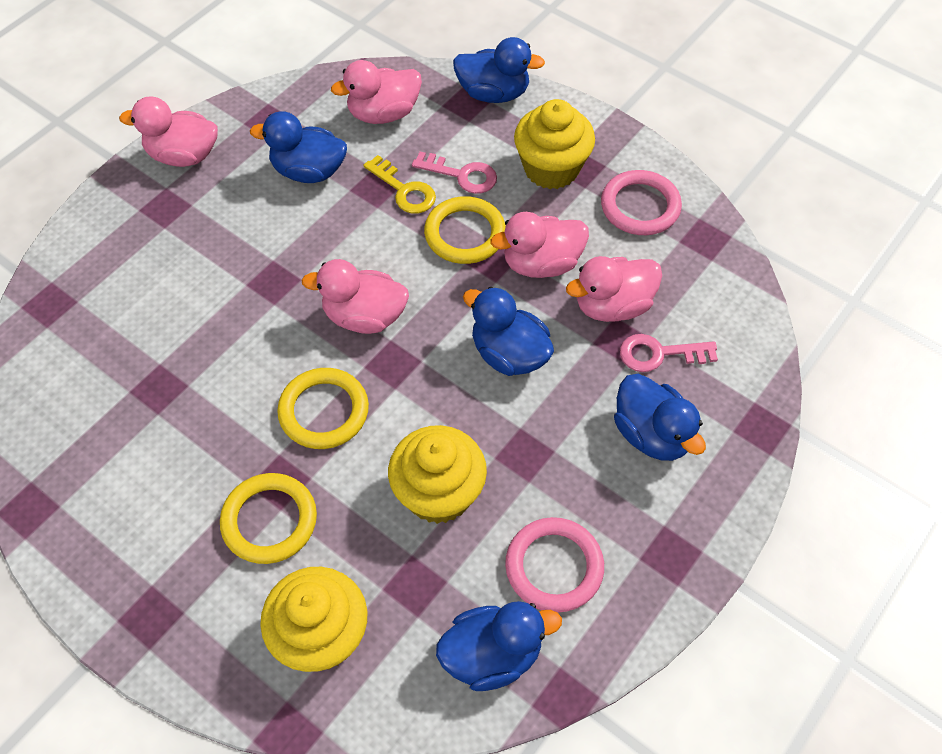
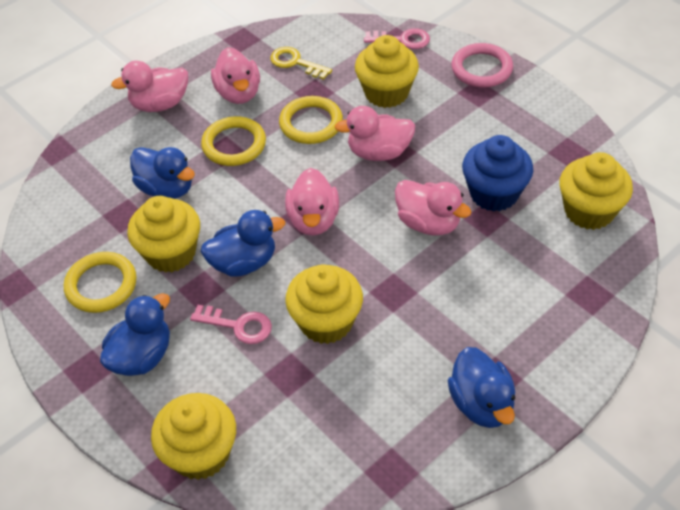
blue cupcake: 0 -> 1
blue duck: 5 -> 4
pink ring: 2 -> 1
yellow cupcake: 3 -> 5

